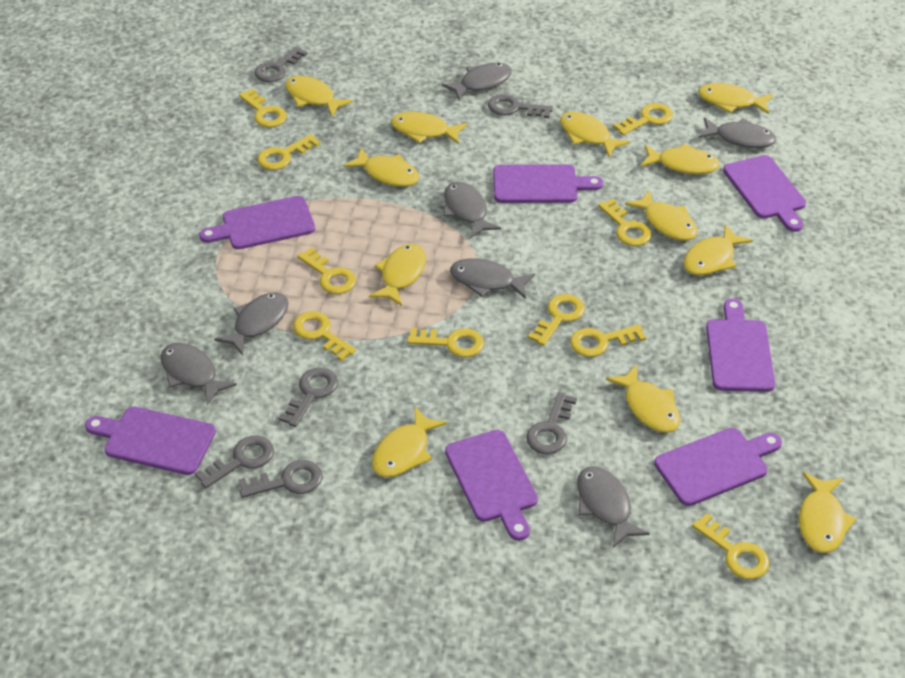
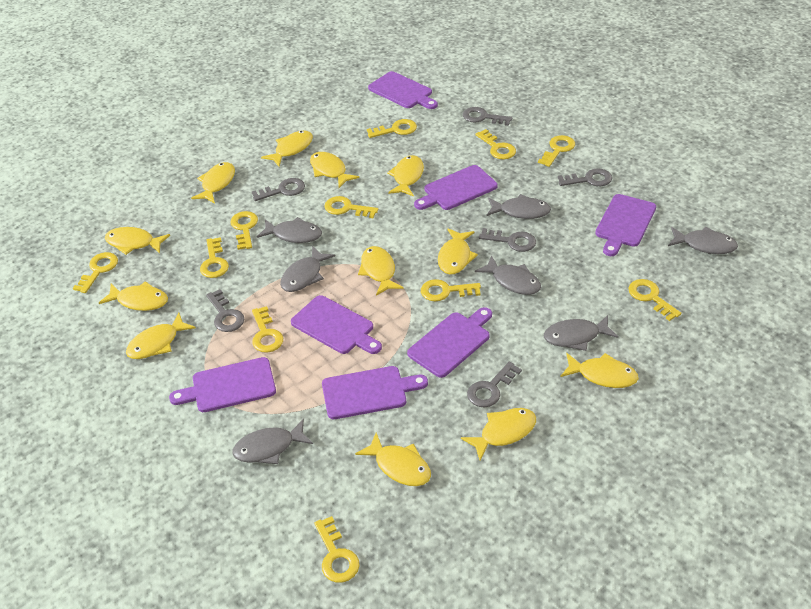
yellow key: 10 -> 11

